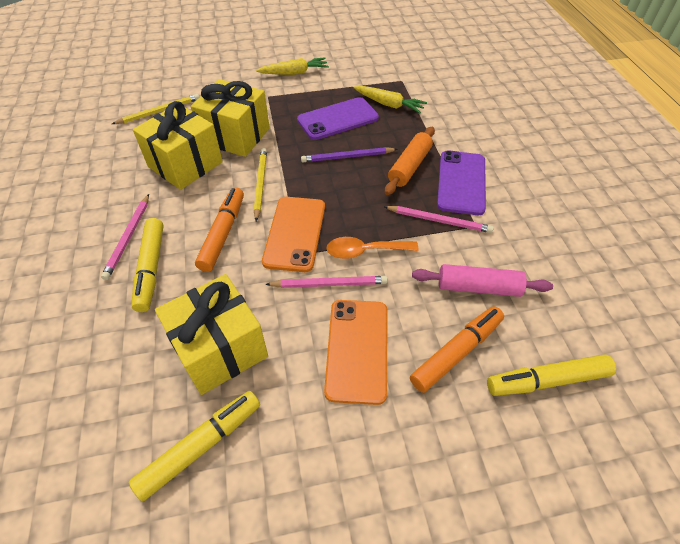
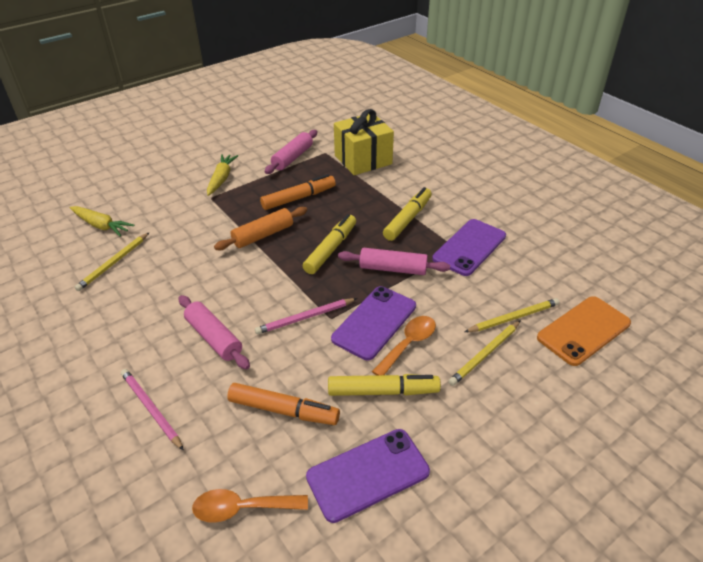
orange phone: 2 -> 1
orange spoon: 1 -> 2
pink pencil: 3 -> 2
pink rolling pin: 1 -> 3
purple pencil: 1 -> 0
purple phone: 2 -> 3
yellow gift: 3 -> 1
yellow pencil: 2 -> 3

